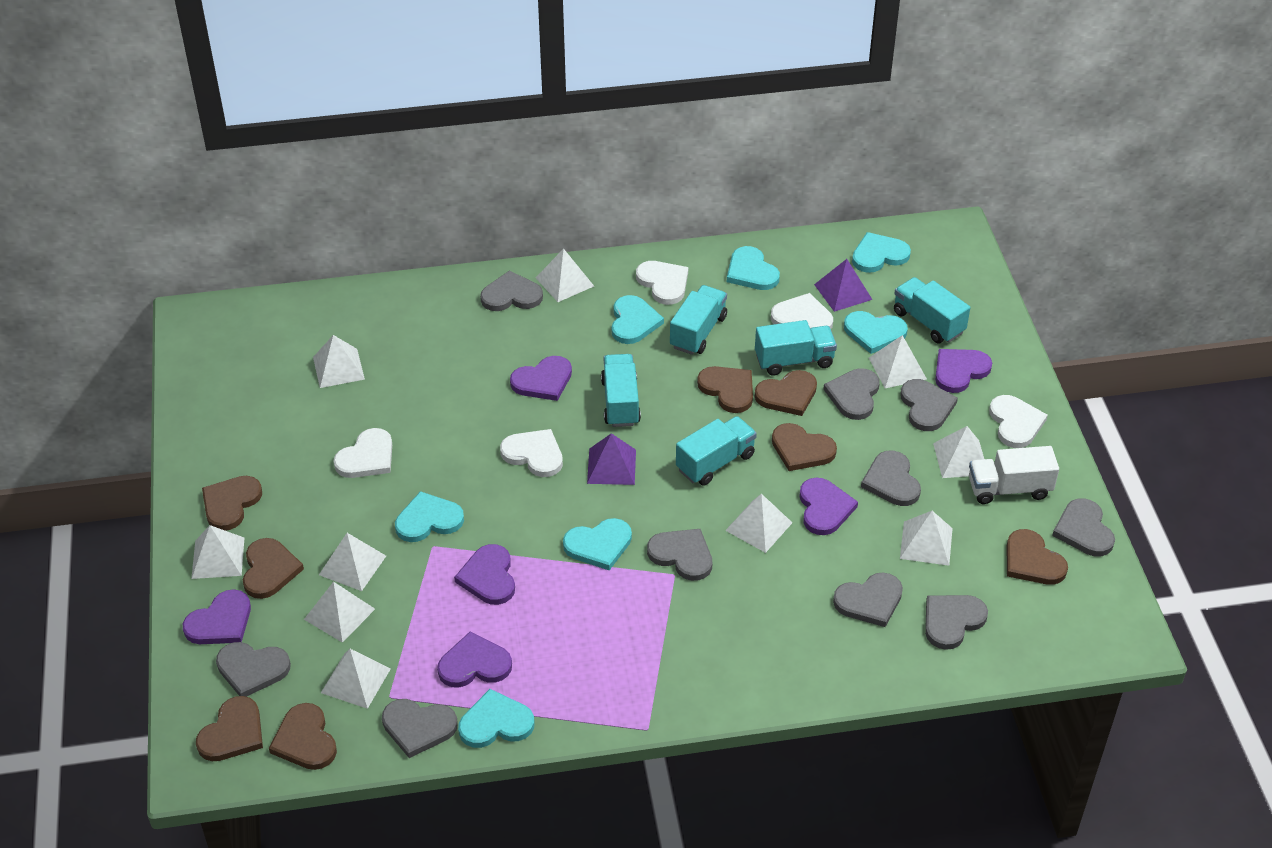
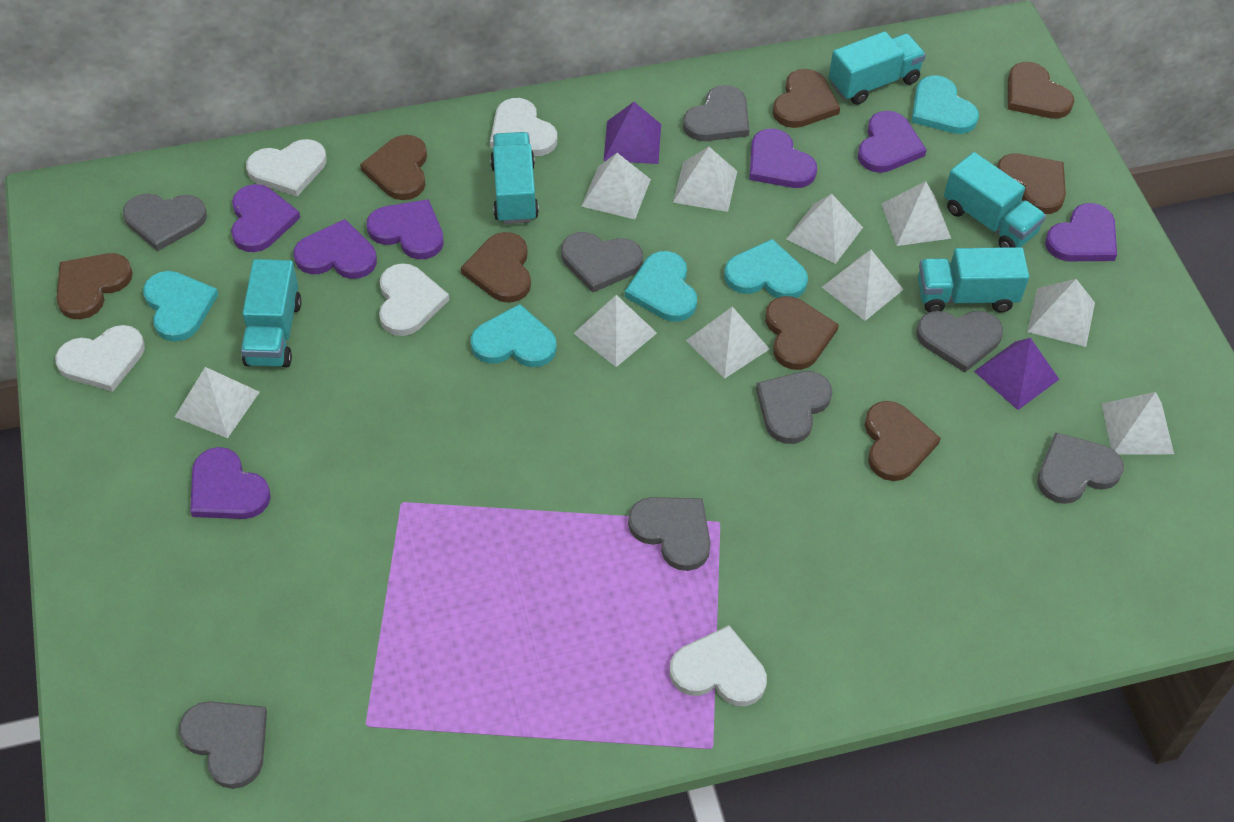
grey heart: 10 -> 8
purple heart: 6 -> 7
turquoise heart: 7 -> 5
white truck: 1 -> 0

